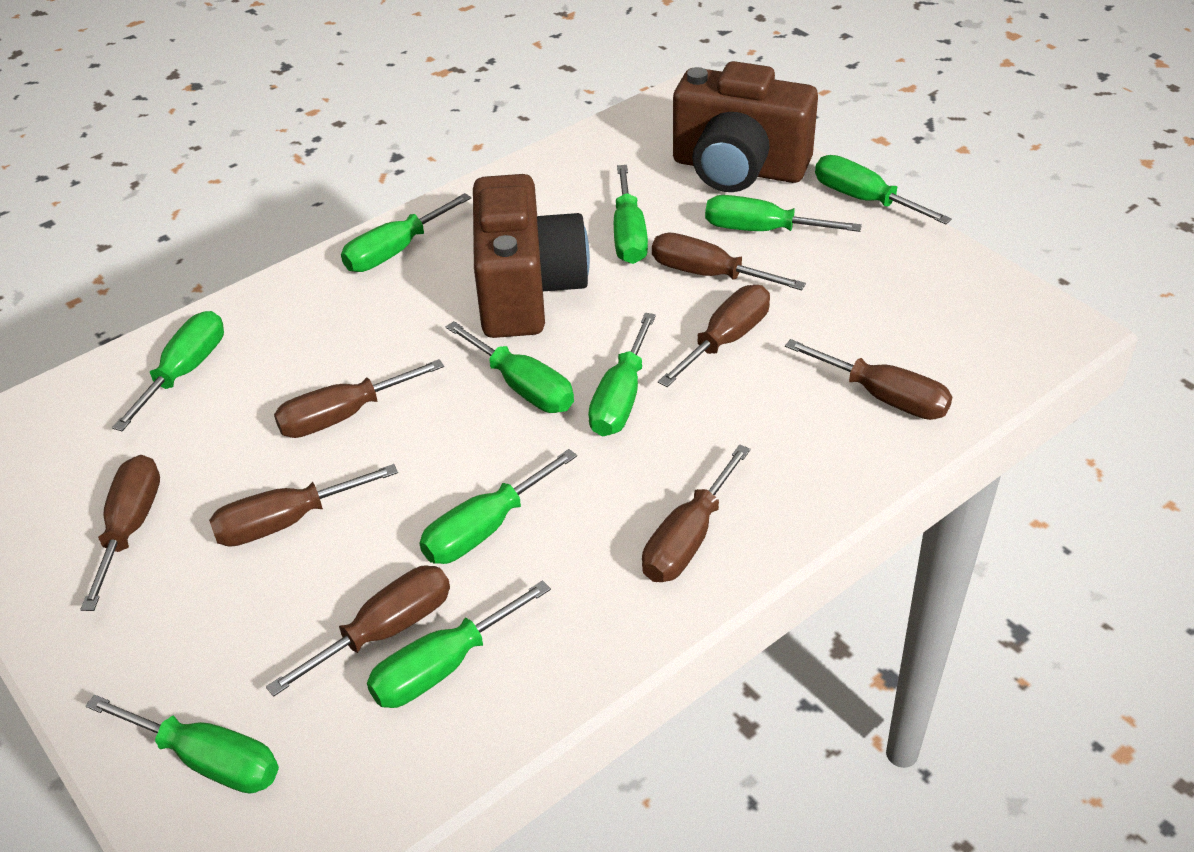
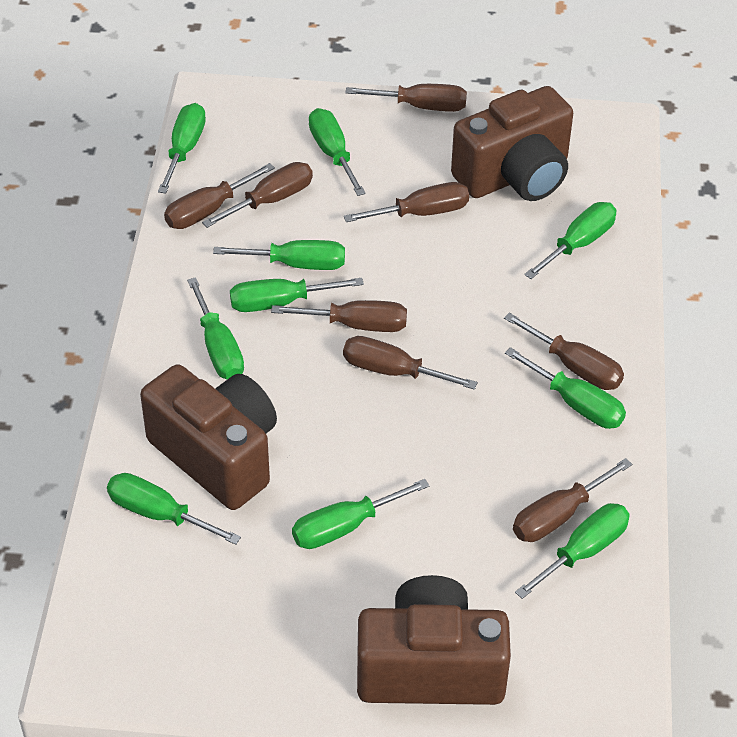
brown camera: 2 -> 3

